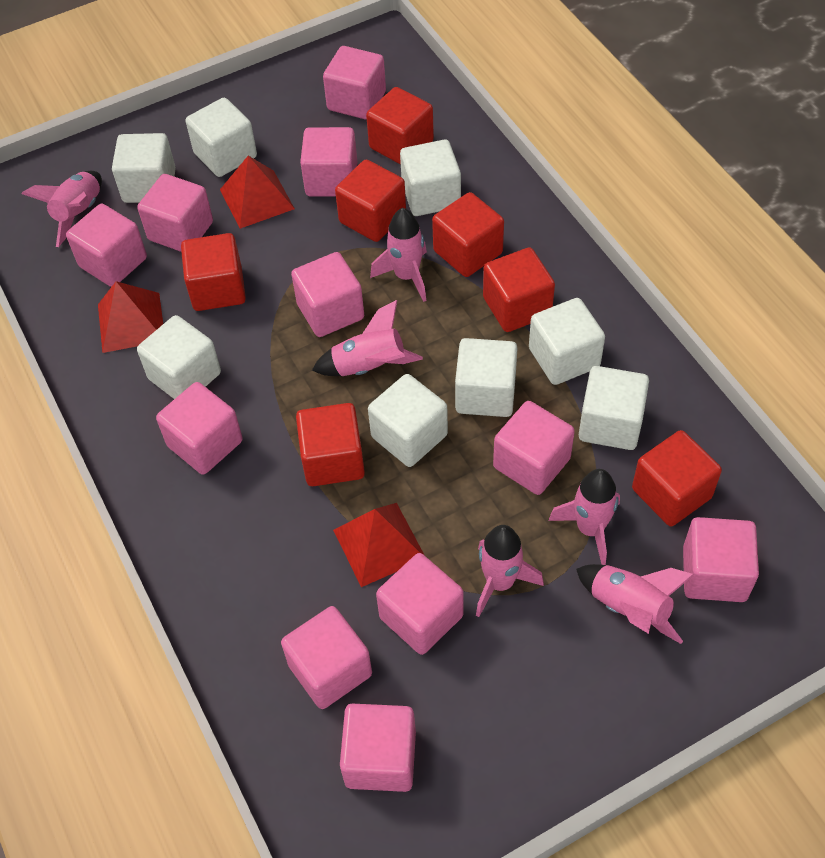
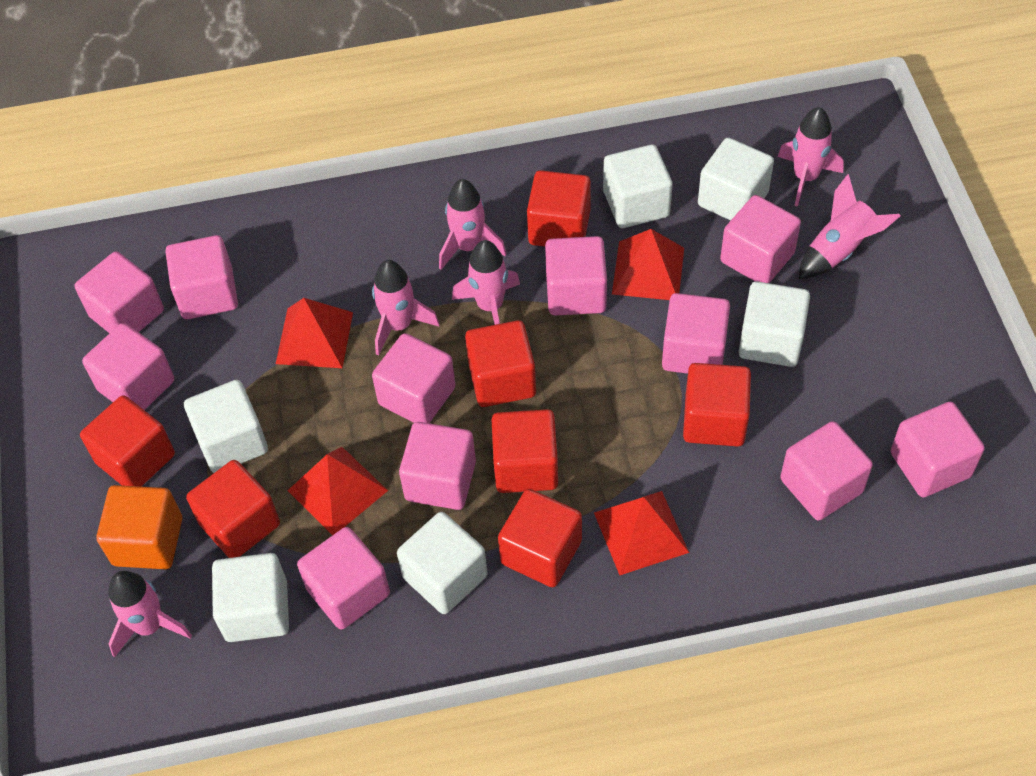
orange cube: 0 -> 1
red pyramid: 3 -> 4
white cube: 8 -> 6

